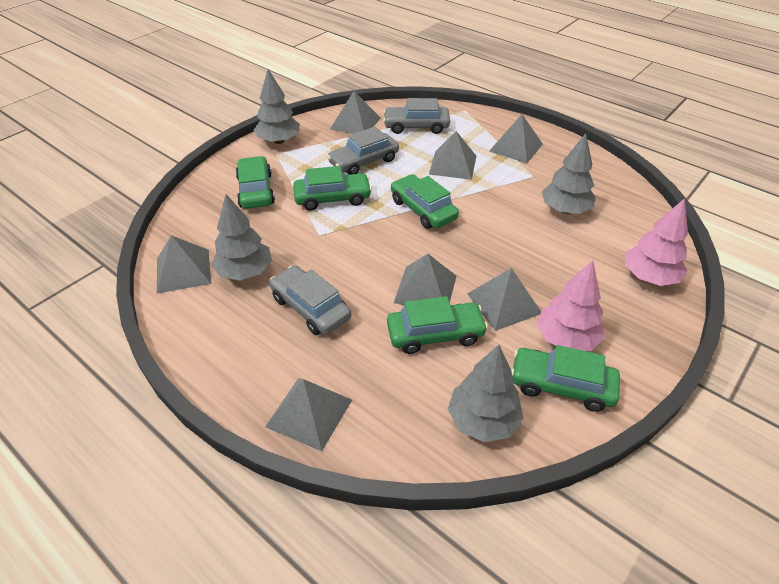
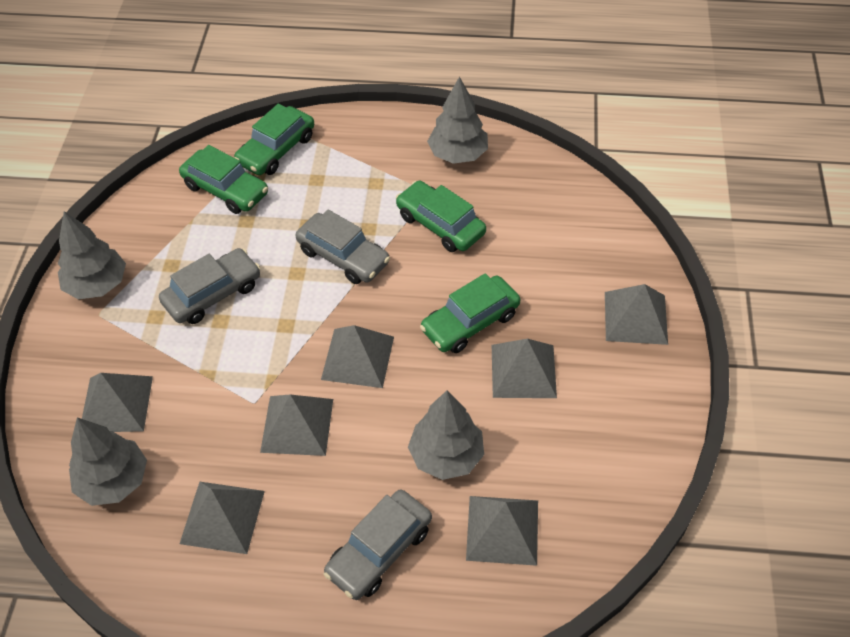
green car: 5 -> 4
pink tree: 2 -> 0

